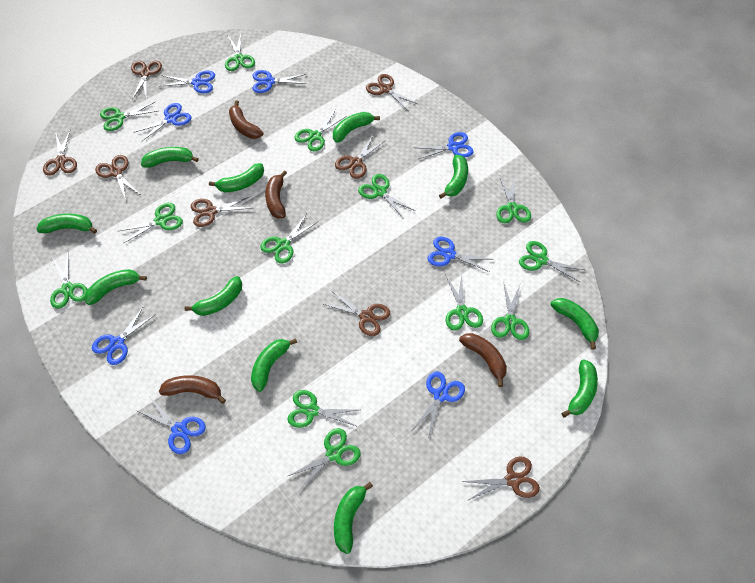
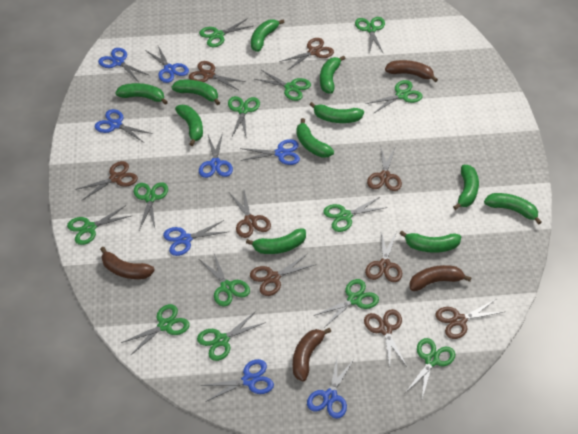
brown scissors: 8 -> 9

